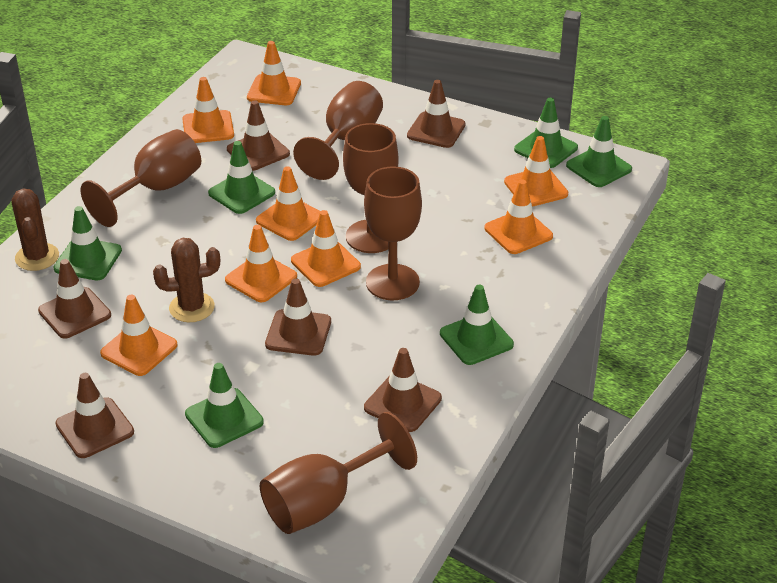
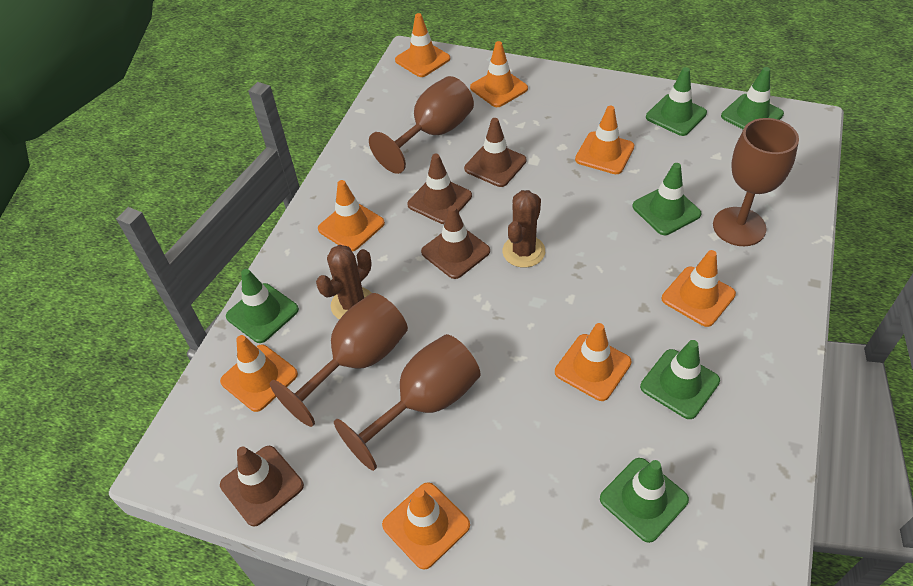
brown goblet: 5 -> 4
brown traffic cone: 6 -> 4

